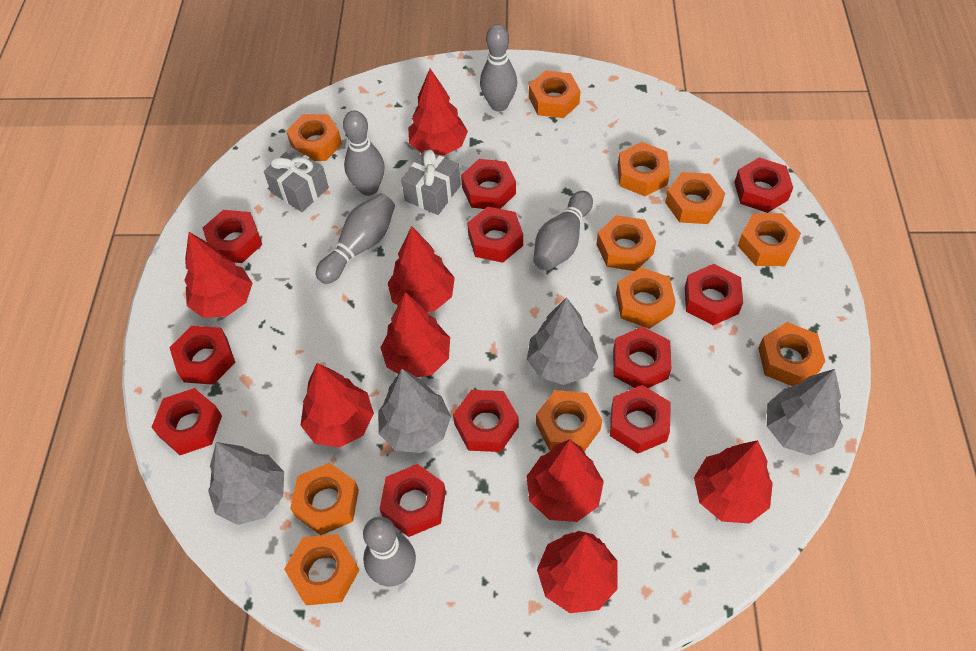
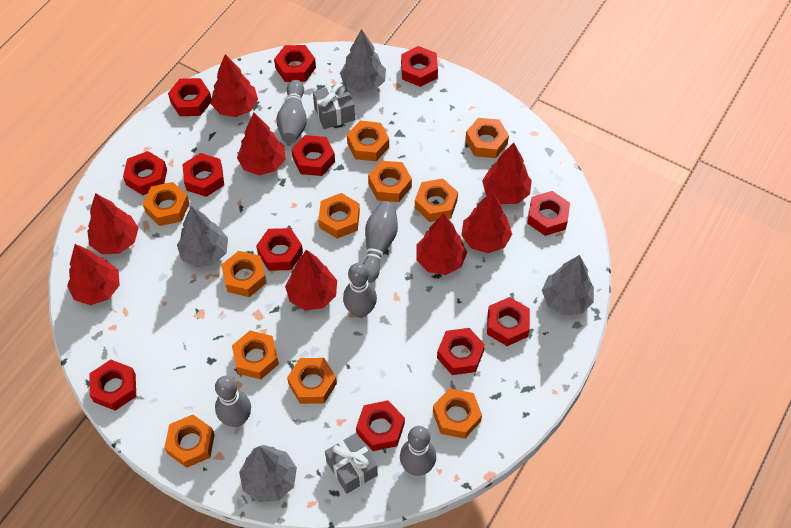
red nut: 11 -> 12

